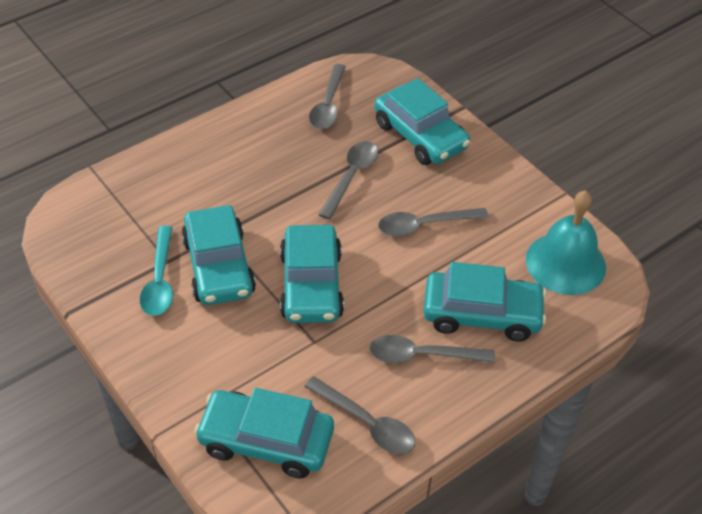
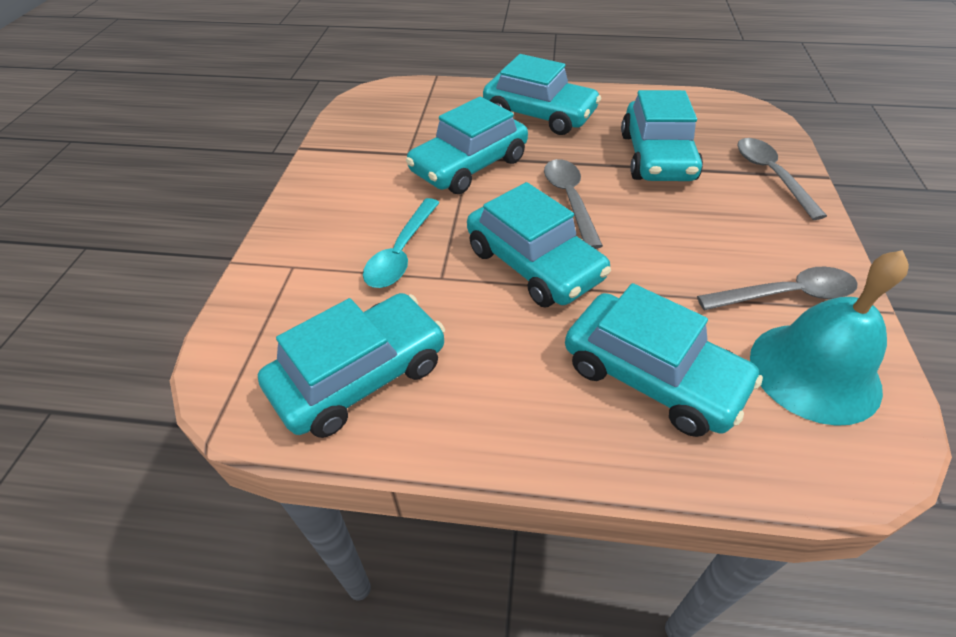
grey spoon: 5 -> 3
turquoise car: 5 -> 6

